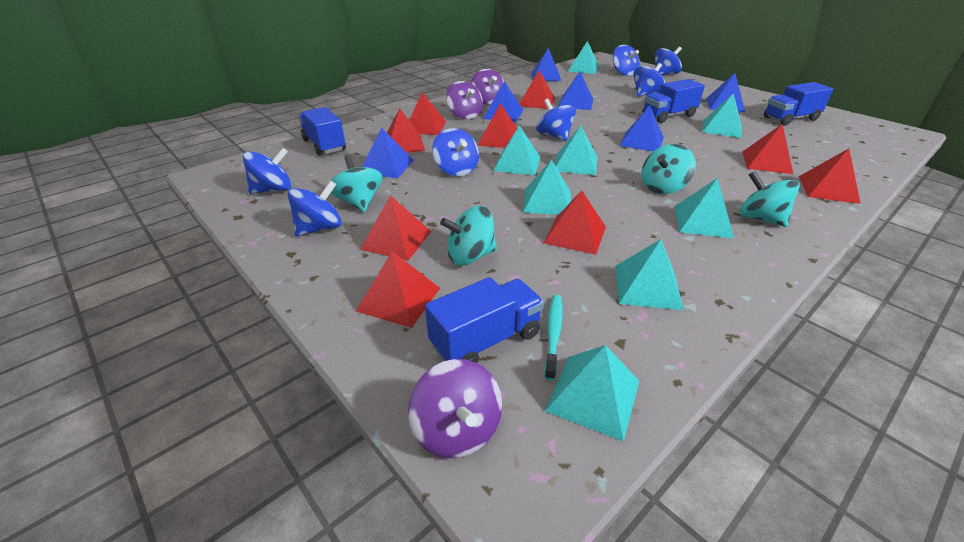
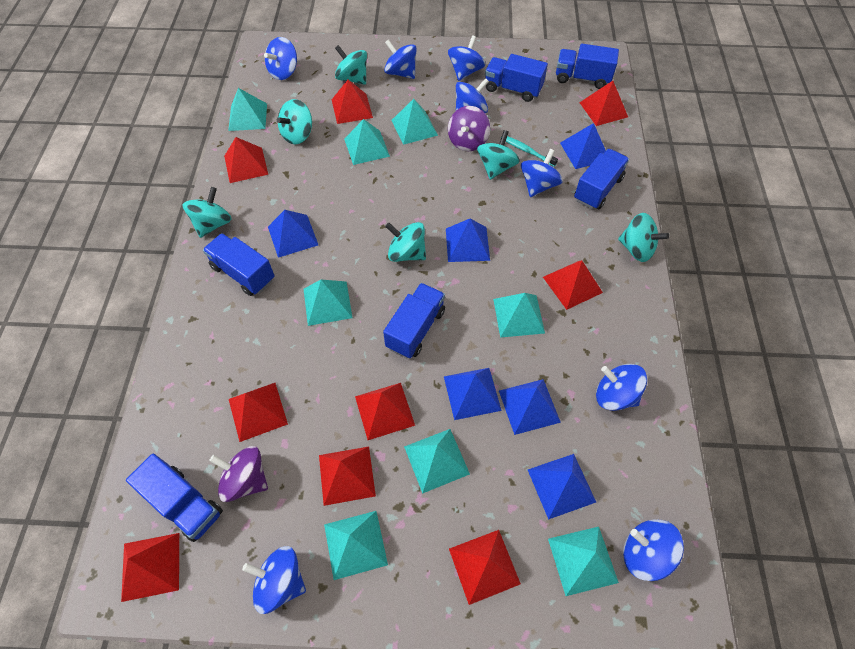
blue spinning top: 7 -> 8
blue truck: 4 -> 6
purple spinning top: 3 -> 2
turquoise spinning top: 4 -> 6

